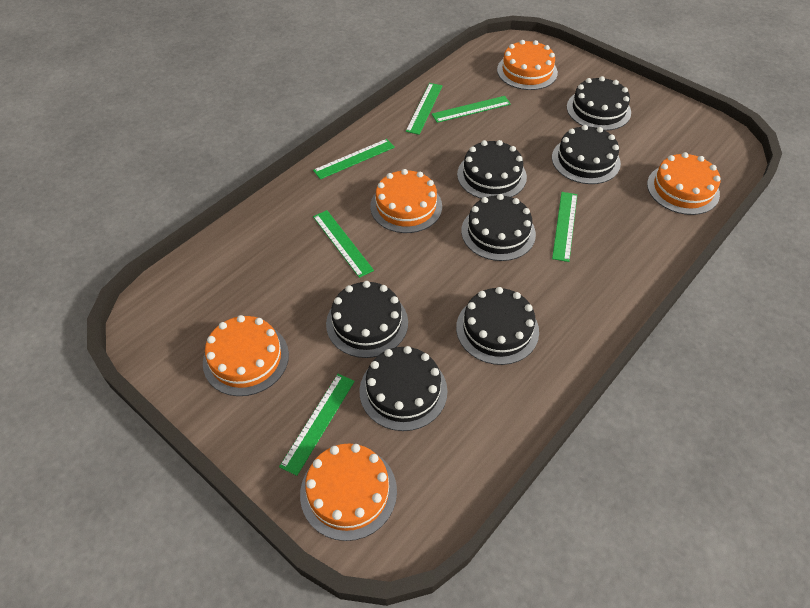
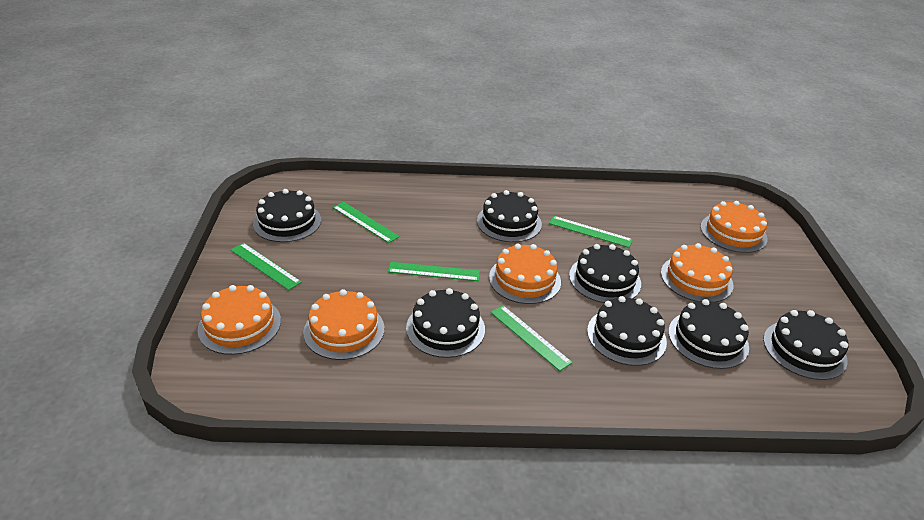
green ruler: 6 -> 5

